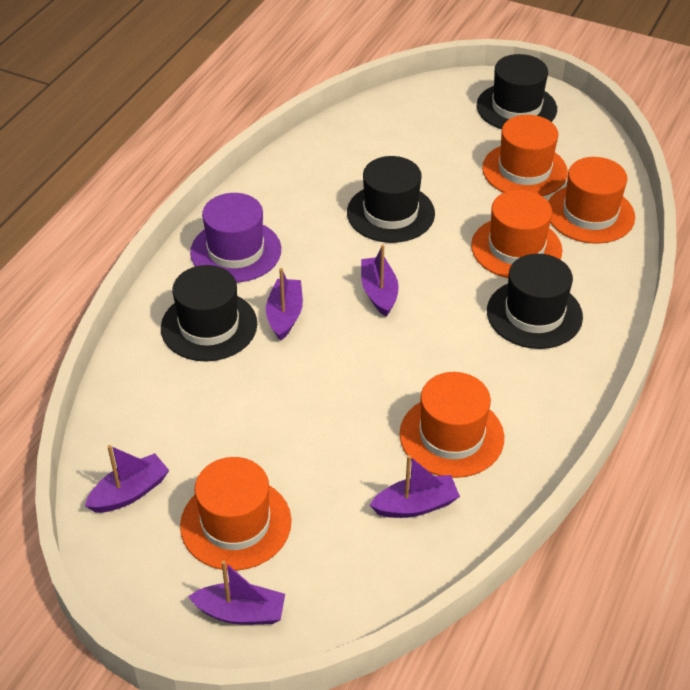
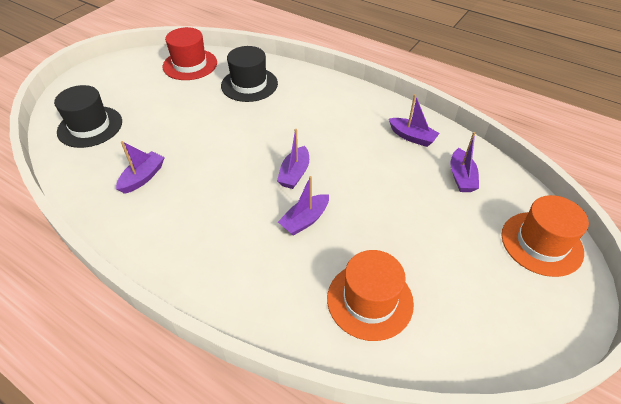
black hat: 4 -> 2
orange hat: 5 -> 2
purple hat: 1 -> 0
red hat: 0 -> 1

